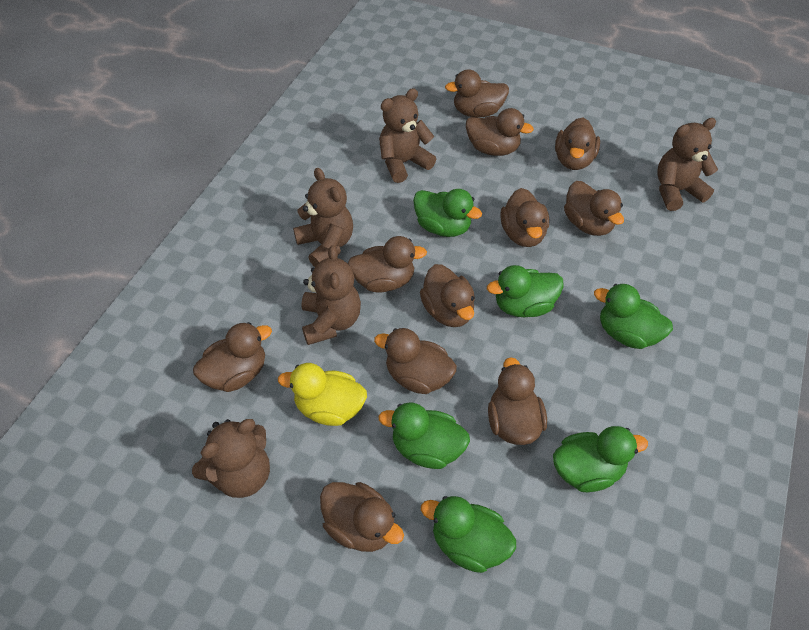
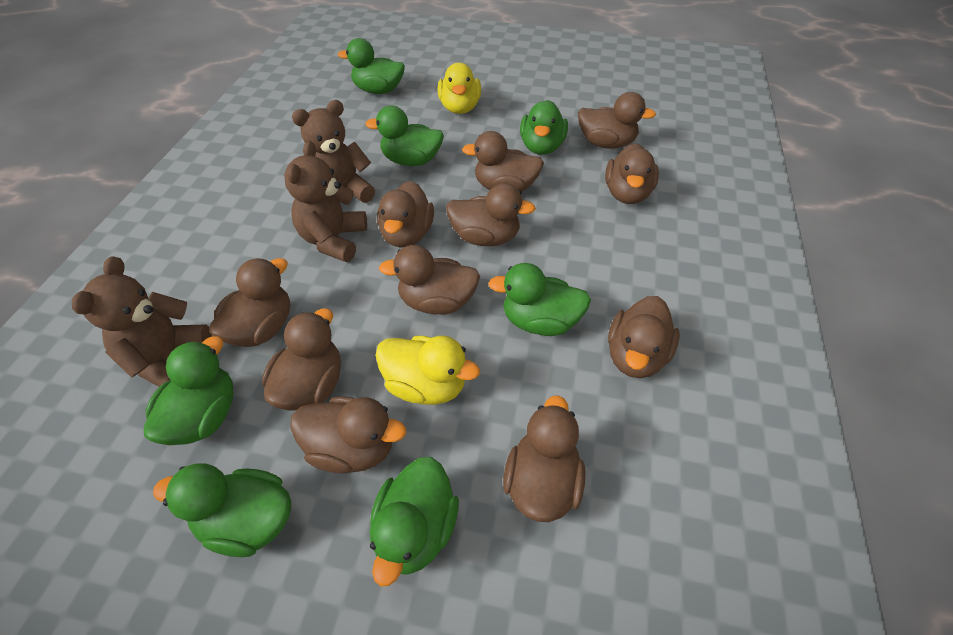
brown teddy bear: 5 -> 3
green duck: 6 -> 7
yellow duck: 1 -> 2

